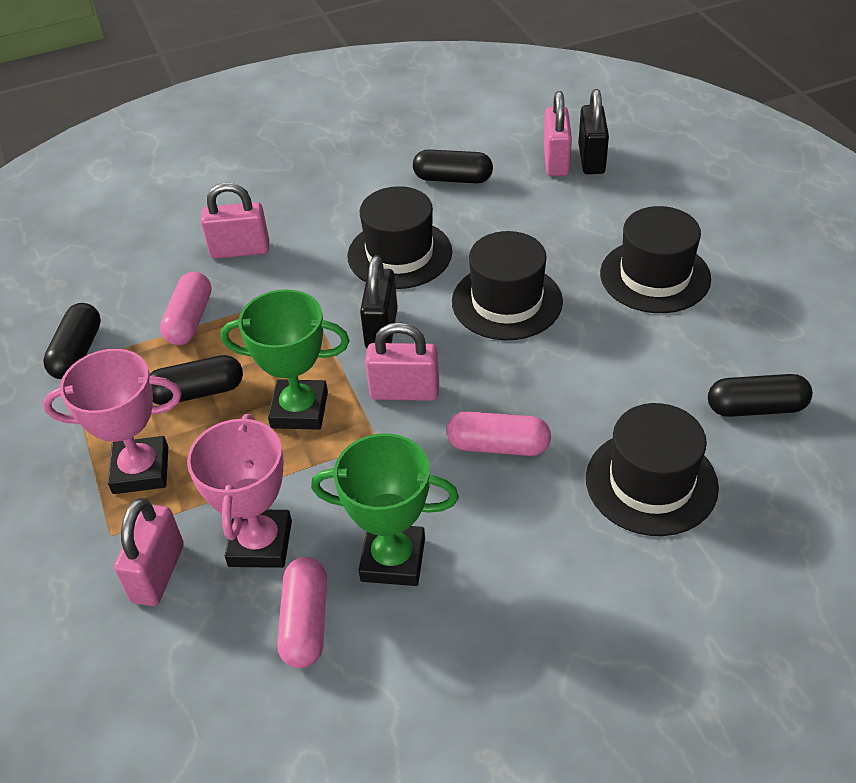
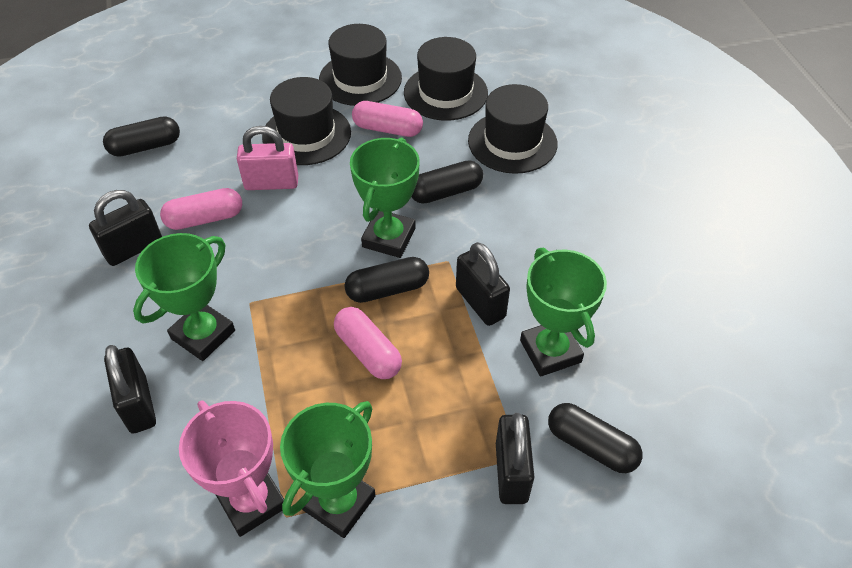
black padlock: 2 -> 4
green trophy: 2 -> 4
pink padlock: 4 -> 1
pink trophy: 2 -> 1

